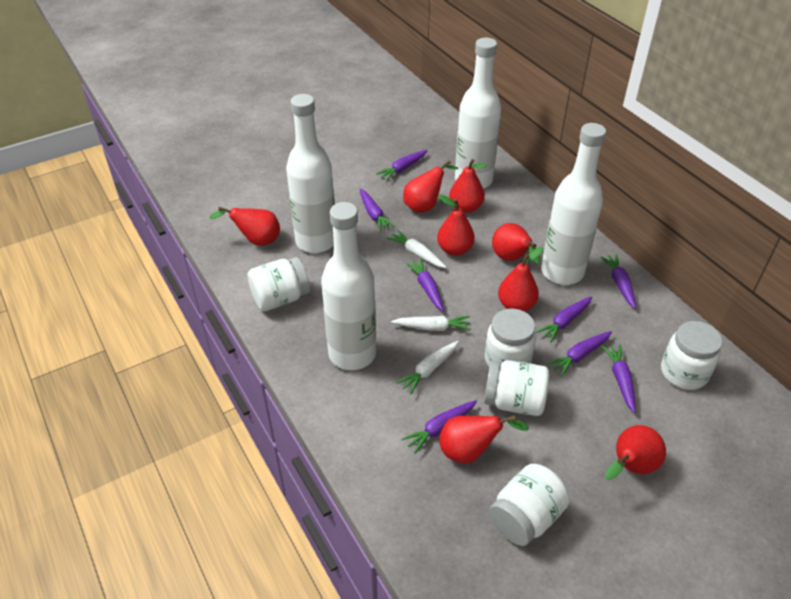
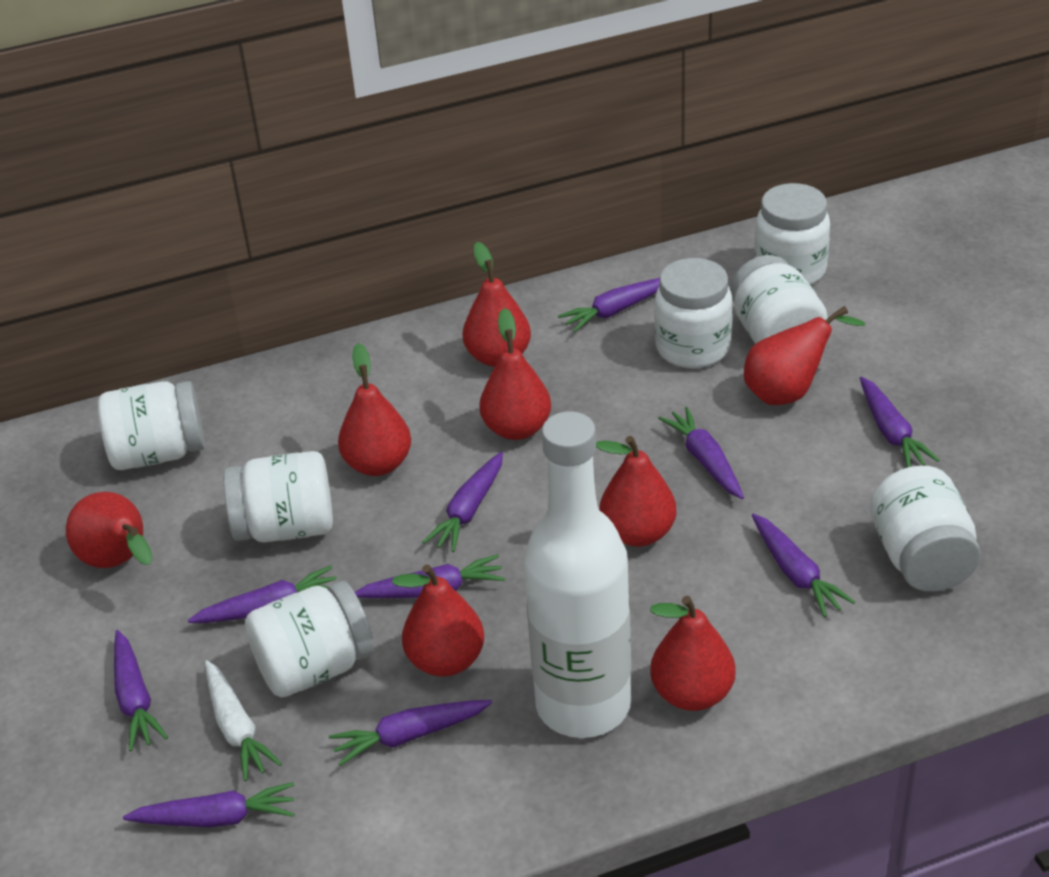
purple carrot: 8 -> 10
white bottle: 4 -> 1
white carrot: 3 -> 1
white jar: 5 -> 7

